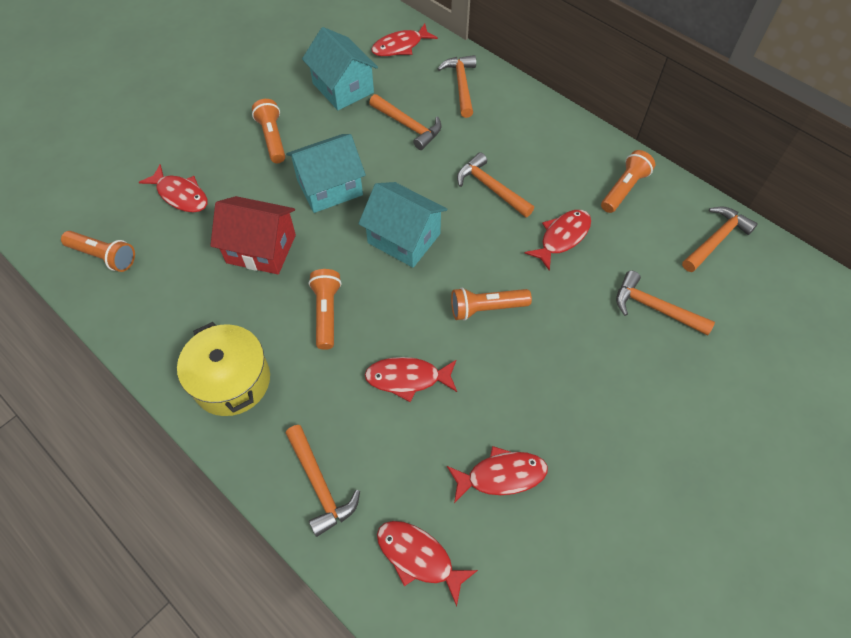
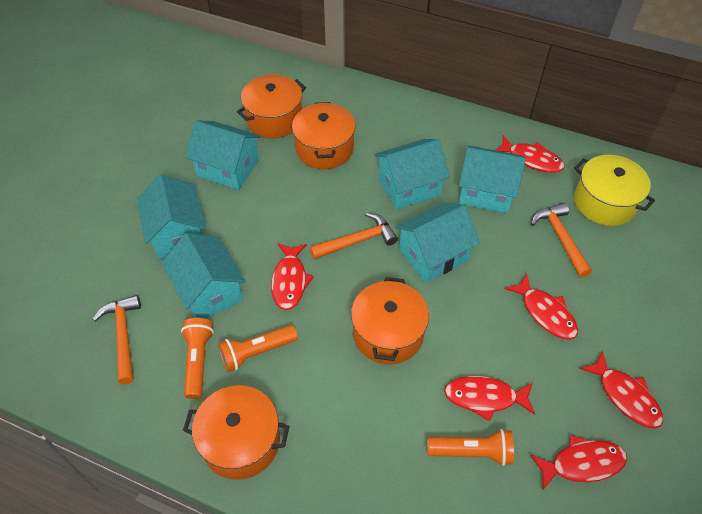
orange flashlight: 5 -> 3
orange hammer: 6 -> 3
orange pot: 0 -> 4
red house: 1 -> 0
turquoise house: 3 -> 6

